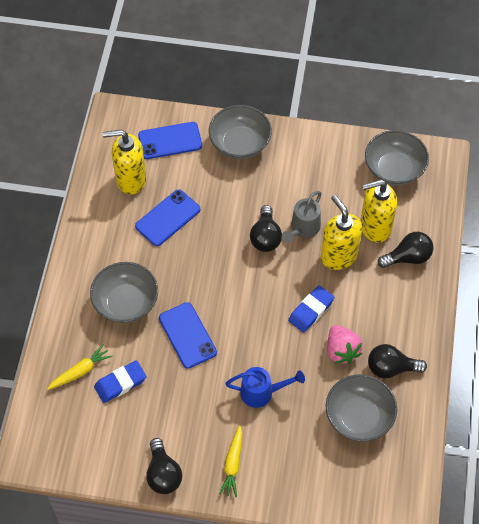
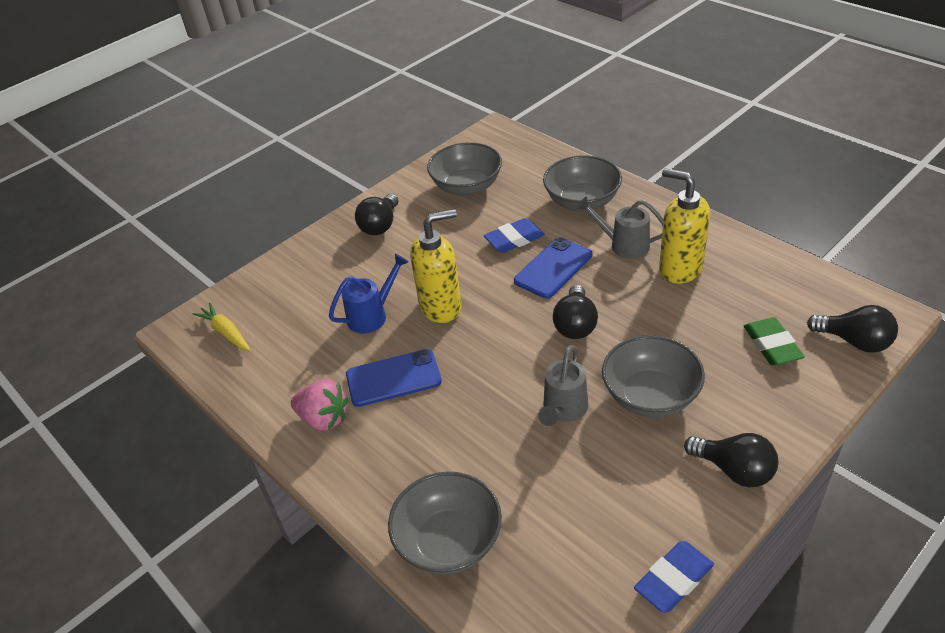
blue phone: 3 -> 2
green eraser: 0 -> 1
grey watering can: 1 -> 2
yellow carrot: 2 -> 1
yellow soap dispenser: 3 -> 2

